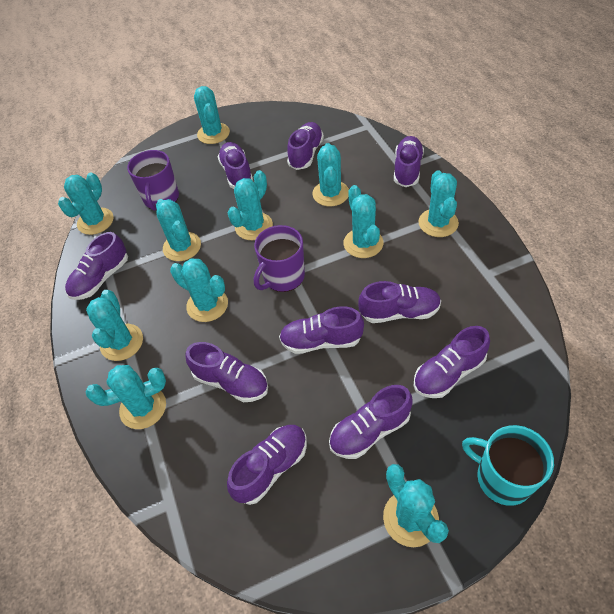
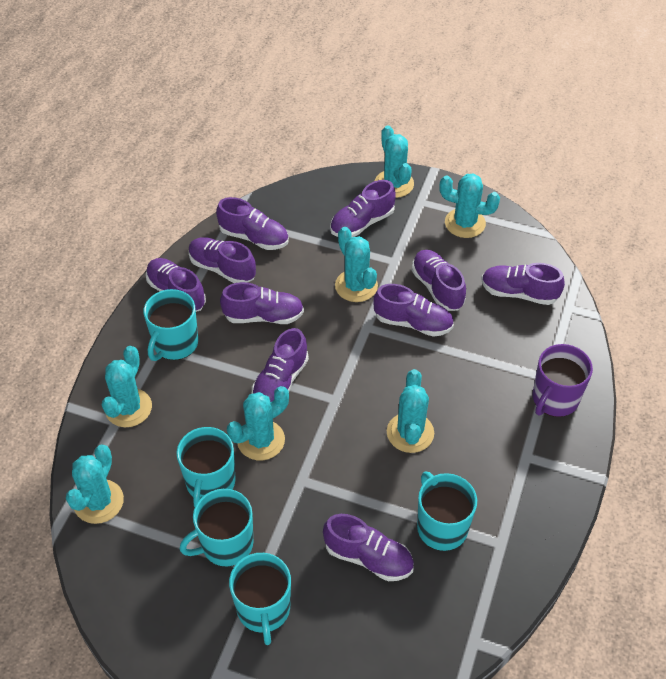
purple mug: 2 -> 1
turquoise cactus: 11 -> 7
turquoise mug: 1 -> 5

